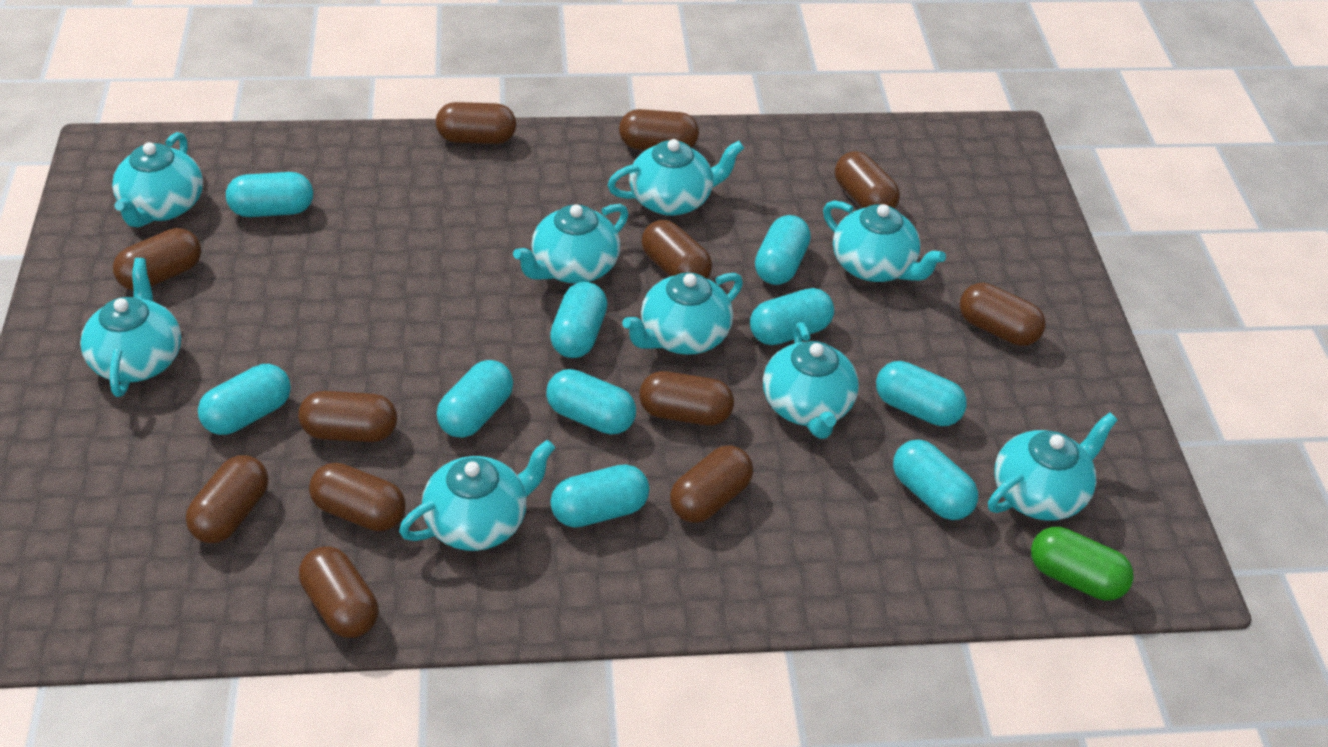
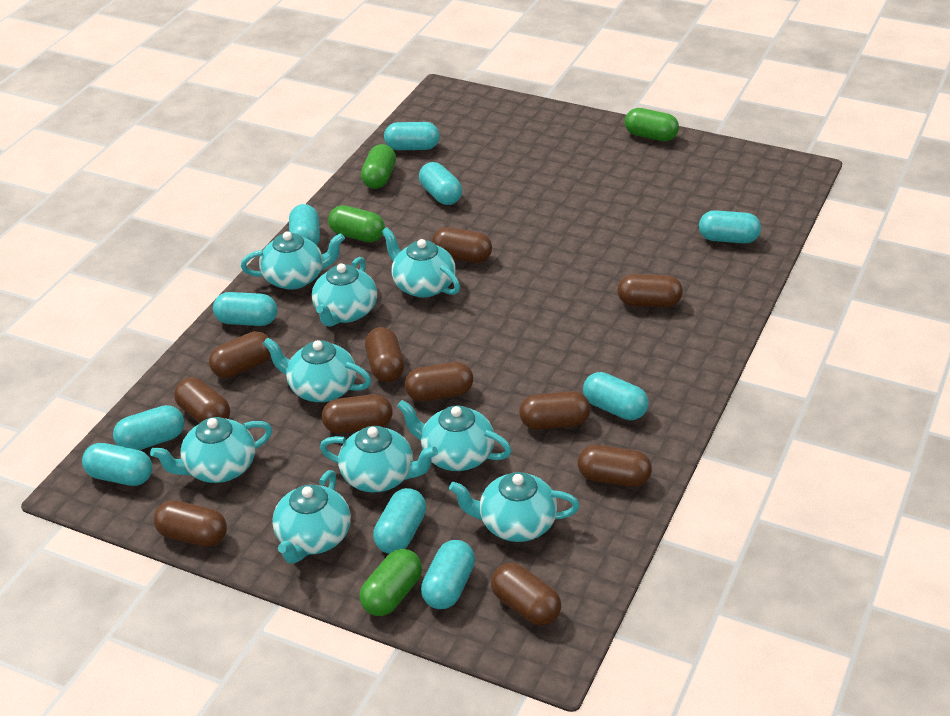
brown capsule: 12 -> 11
green capsule: 1 -> 4

